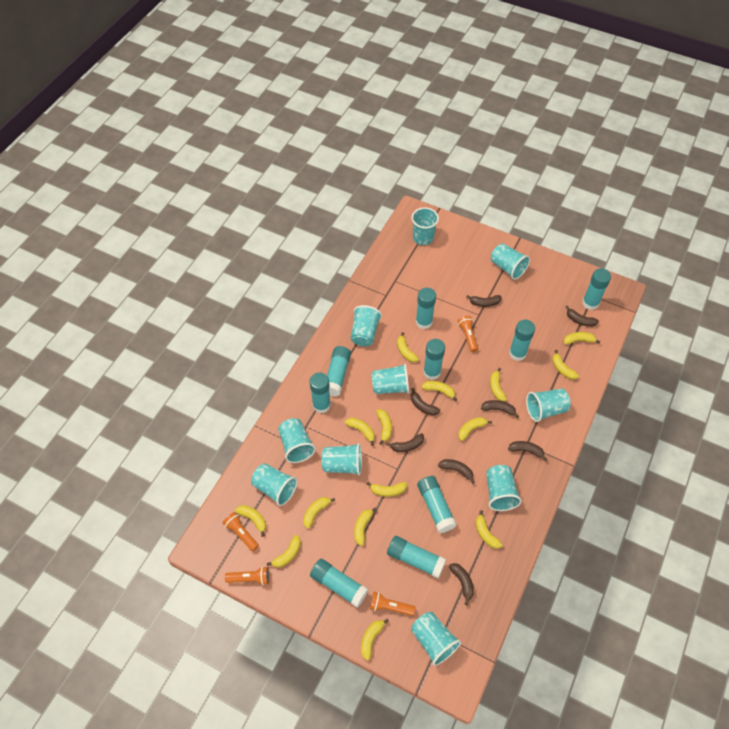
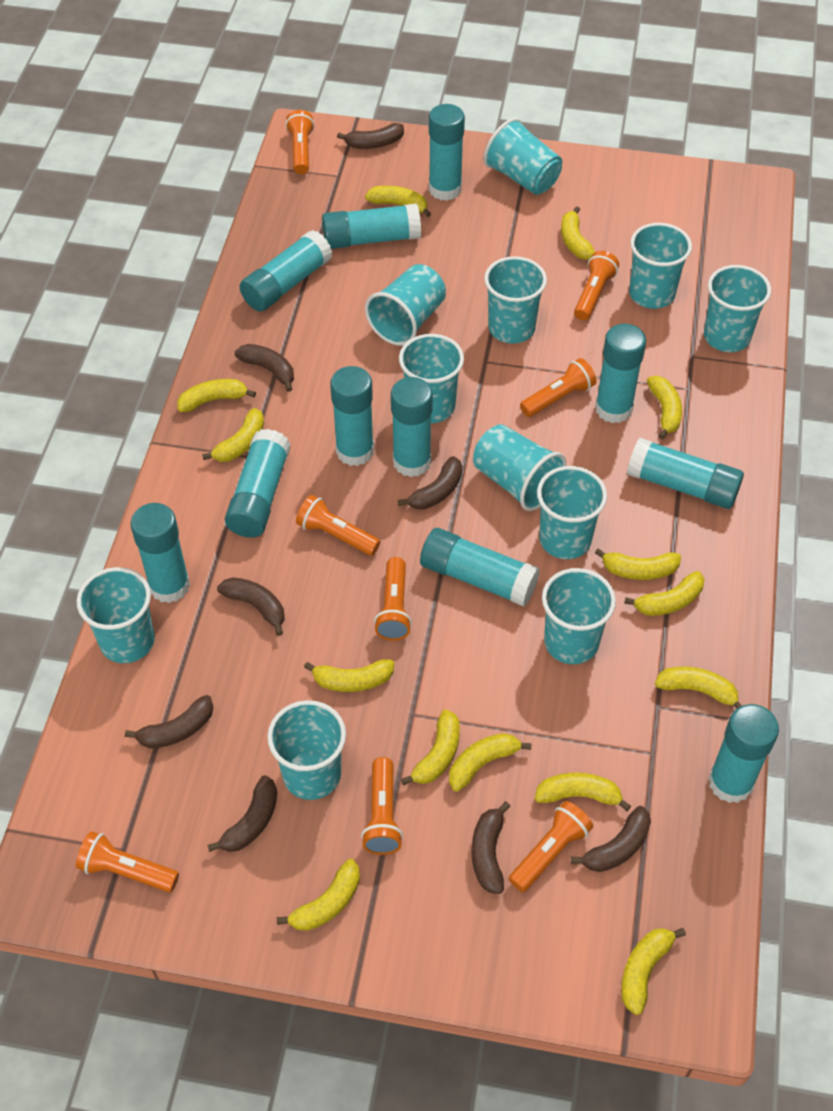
orange flashlight: 4 -> 8
turquoise cup: 10 -> 11
turquoise glue stick: 9 -> 11
yellow banana: 15 -> 14

